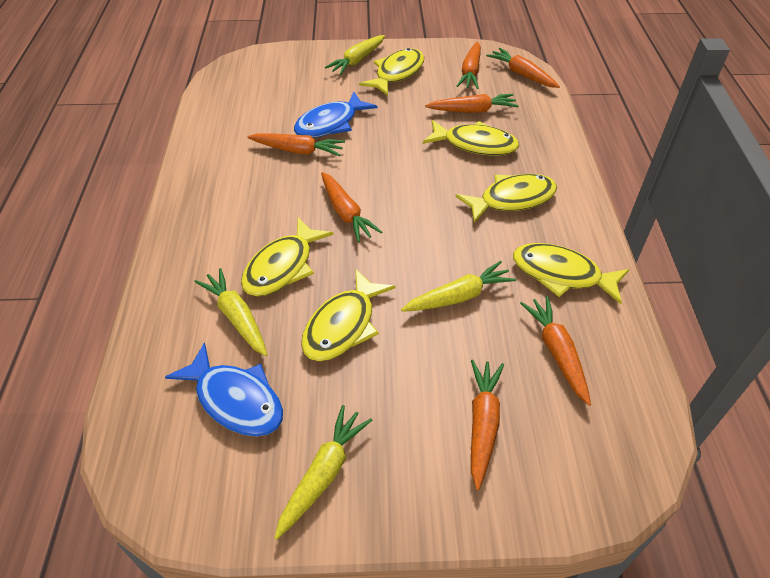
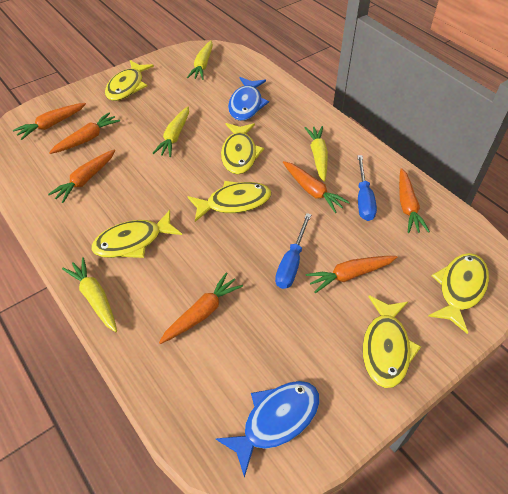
blue screwdriver: 0 -> 2

